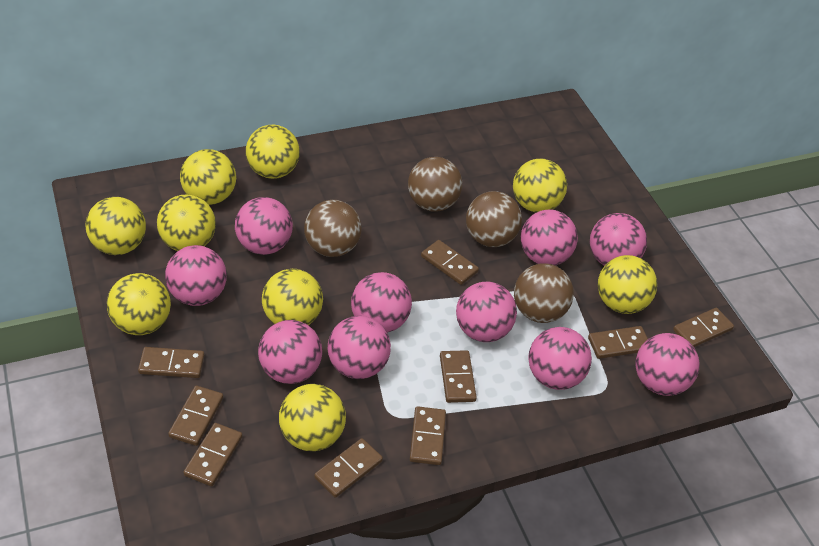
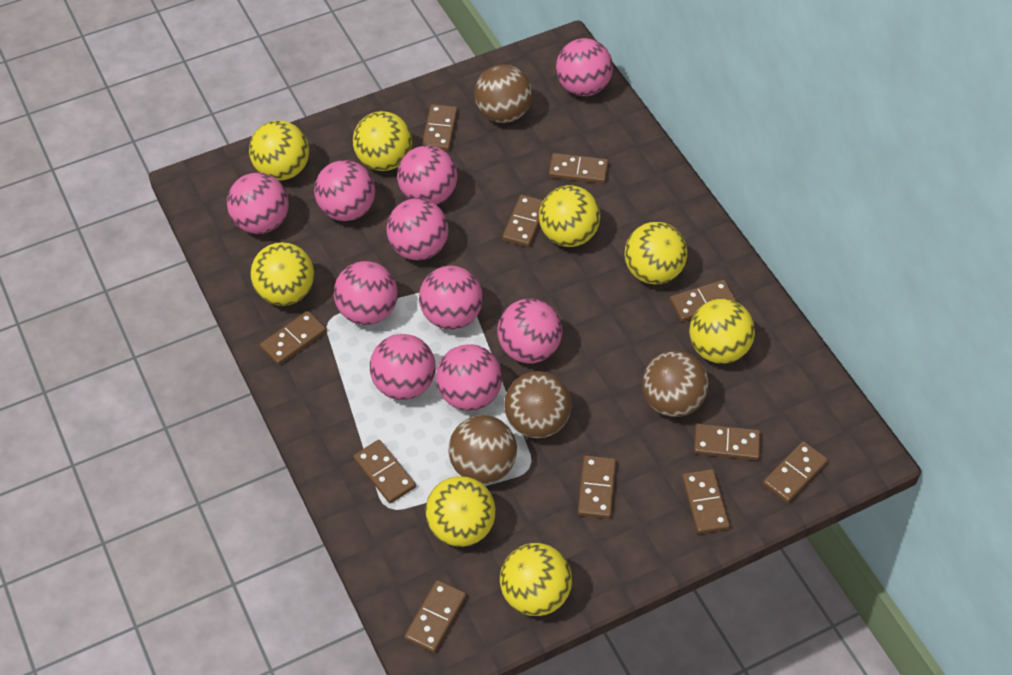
brown domino: 9 -> 11
yellow ball: 9 -> 8

